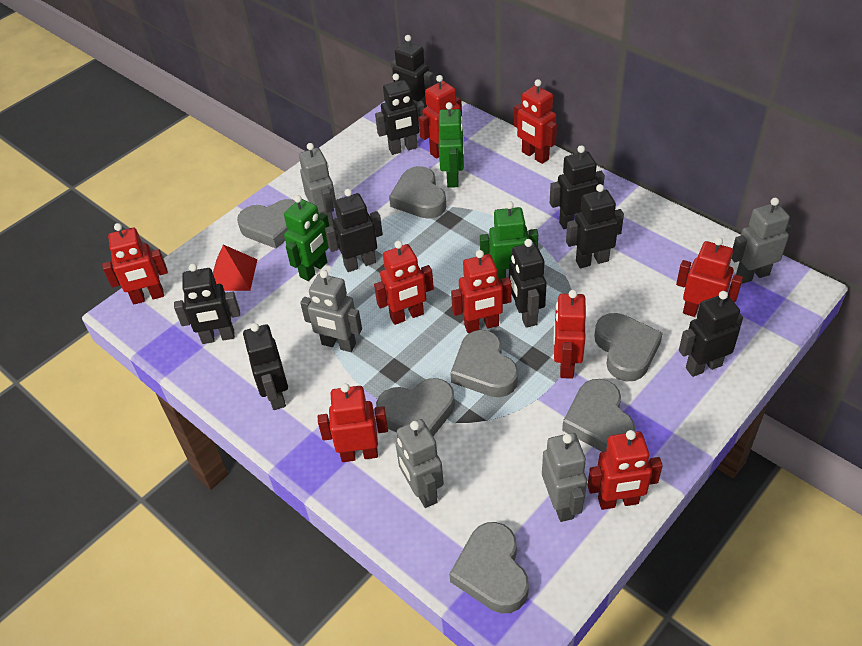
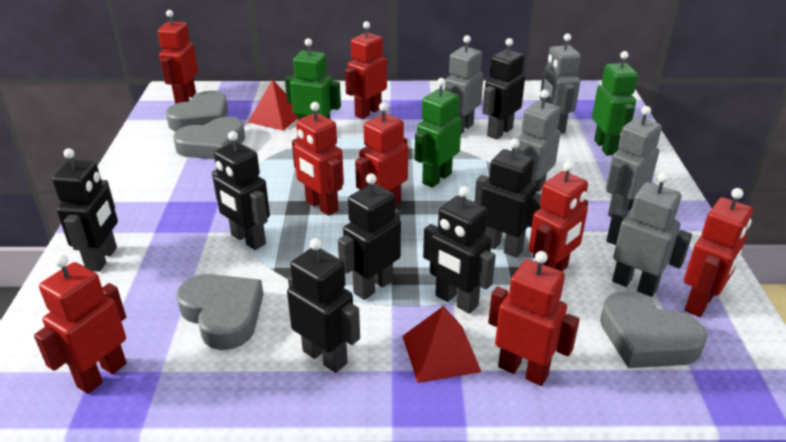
black robot: 9 -> 7
grey heart: 7 -> 4
red pyramid: 1 -> 2
red robot: 9 -> 8

